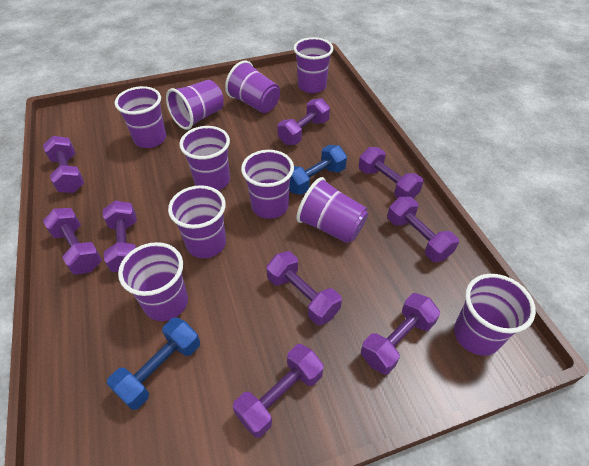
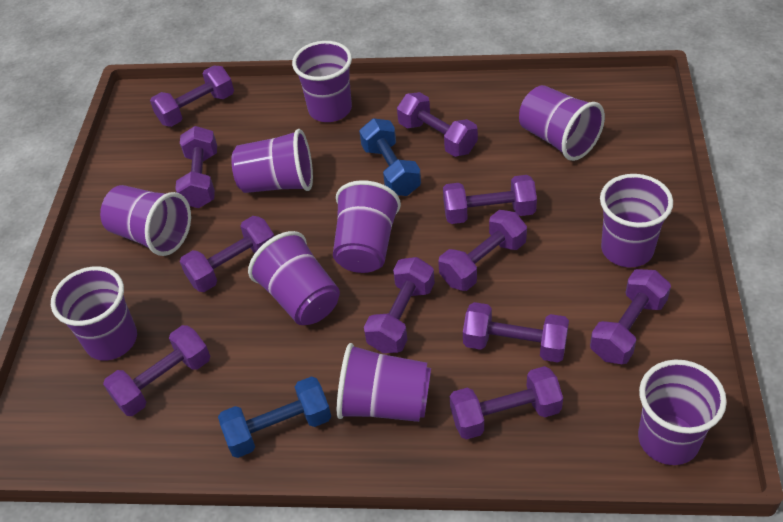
purple dumbbell: 9 -> 11

